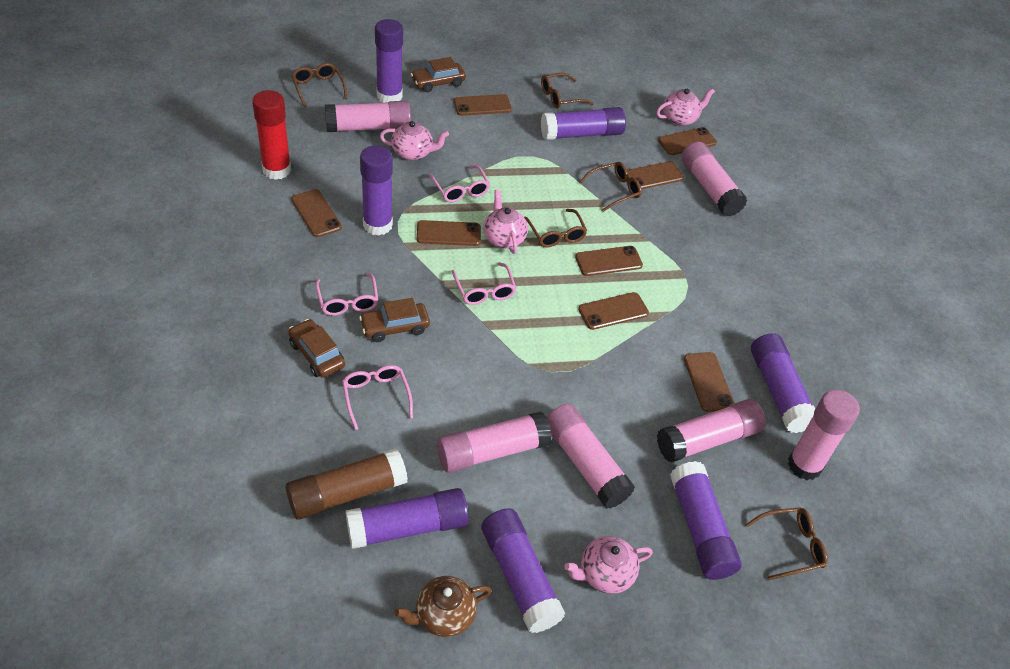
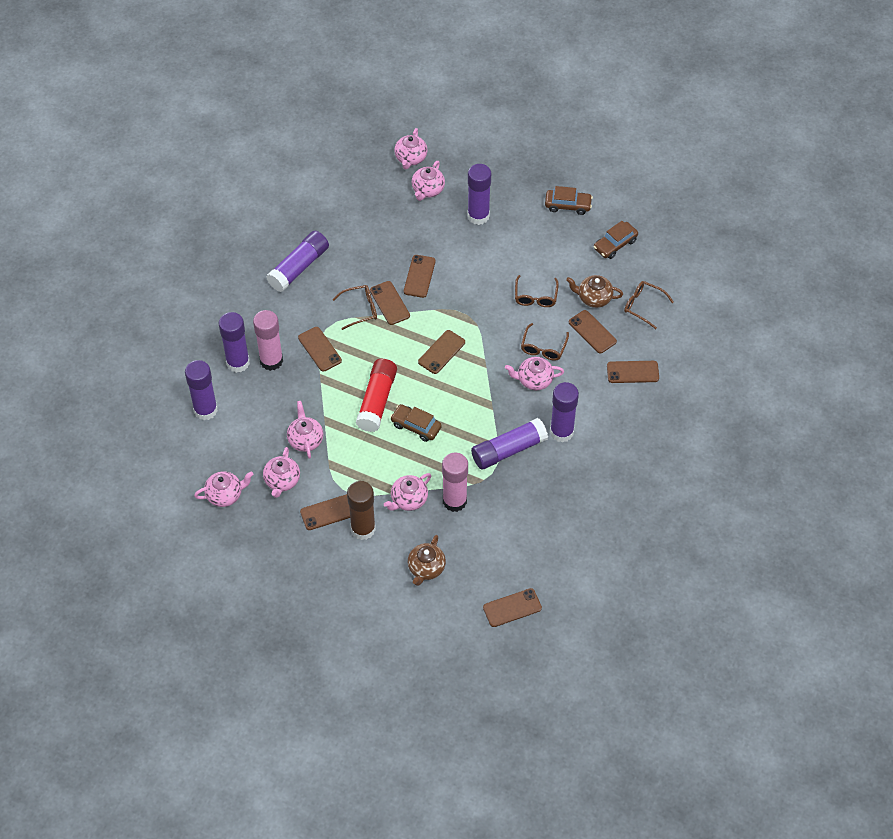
brown glasses: 5 -> 4
brown teapot: 1 -> 2
pink glasses: 4 -> 0
pink glue stick: 6 -> 2
pink teapot: 4 -> 7
purple glue stick: 7 -> 6

